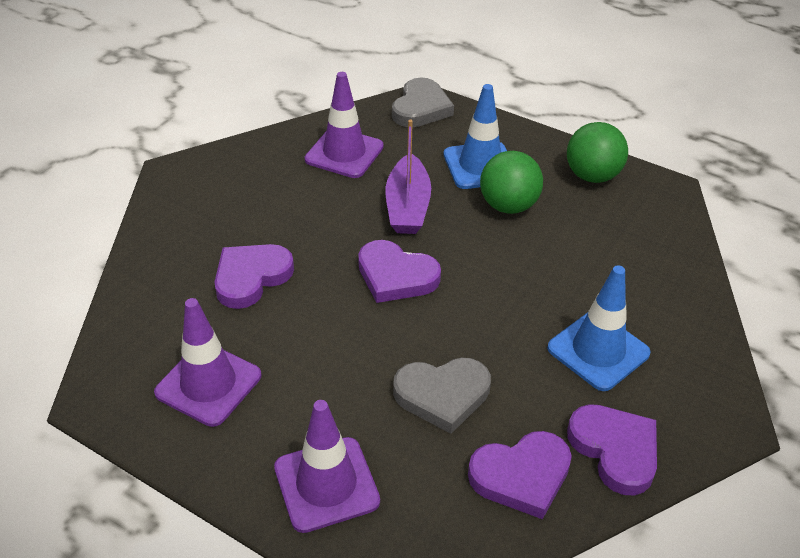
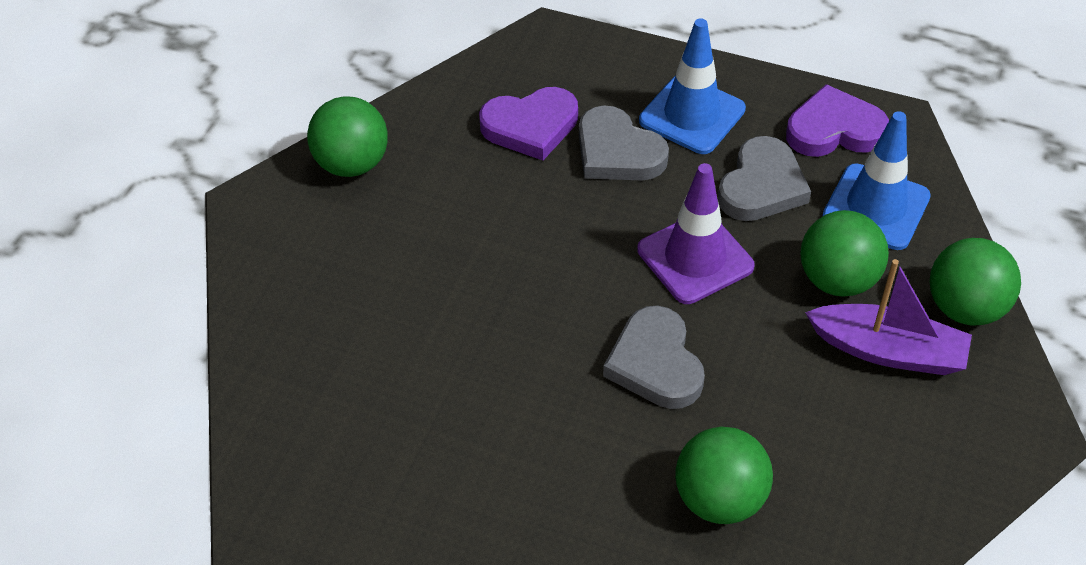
green ball: 2 -> 4
grey heart: 2 -> 3
purple heart: 4 -> 2
purple traffic cone: 3 -> 1

